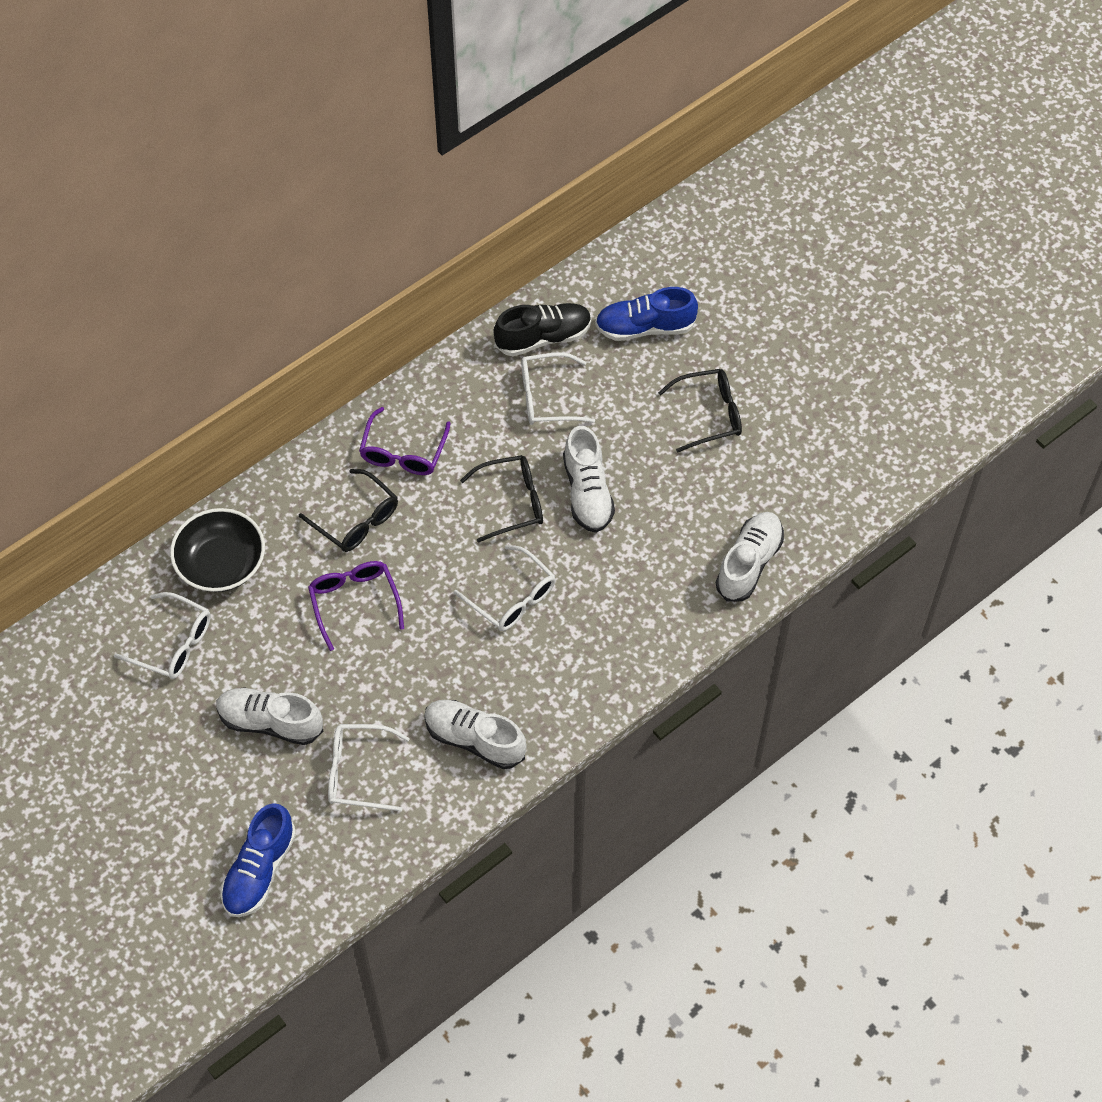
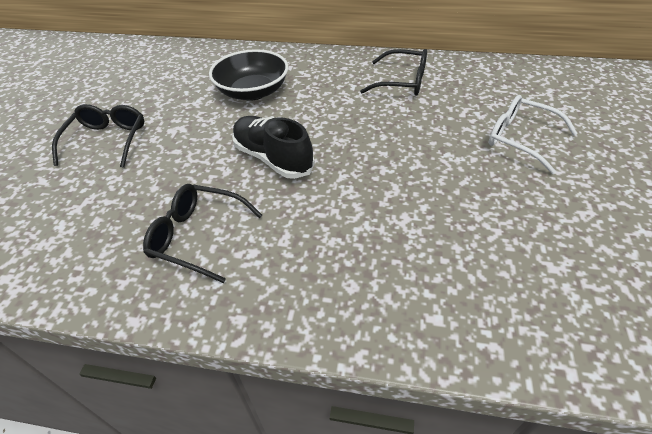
blue shoe: 2 -> 0
purple glasses: 2 -> 0
white glasses: 4 -> 1
white shoe: 4 -> 0

